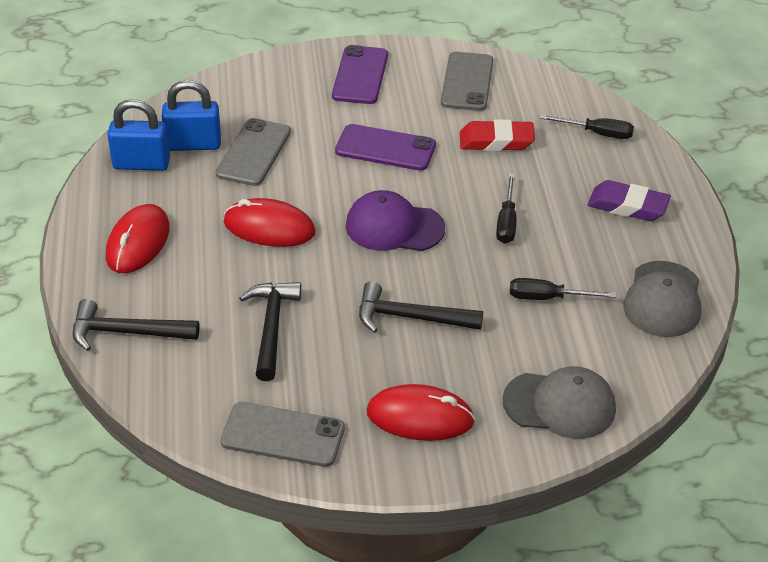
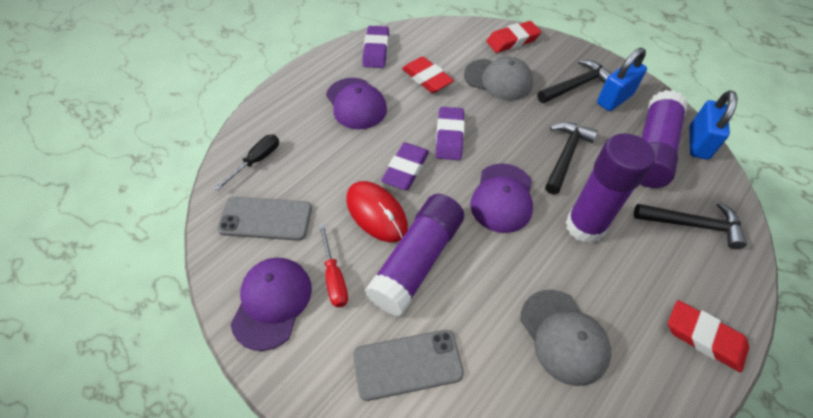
black screwdriver: 3 -> 1
grey phone: 3 -> 2
purple cap: 1 -> 3
purple eraser: 1 -> 3
purple glue stick: 0 -> 3
purple phone: 2 -> 0
red eraser: 1 -> 3
red mouse: 3 -> 1
red screwdriver: 0 -> 1

